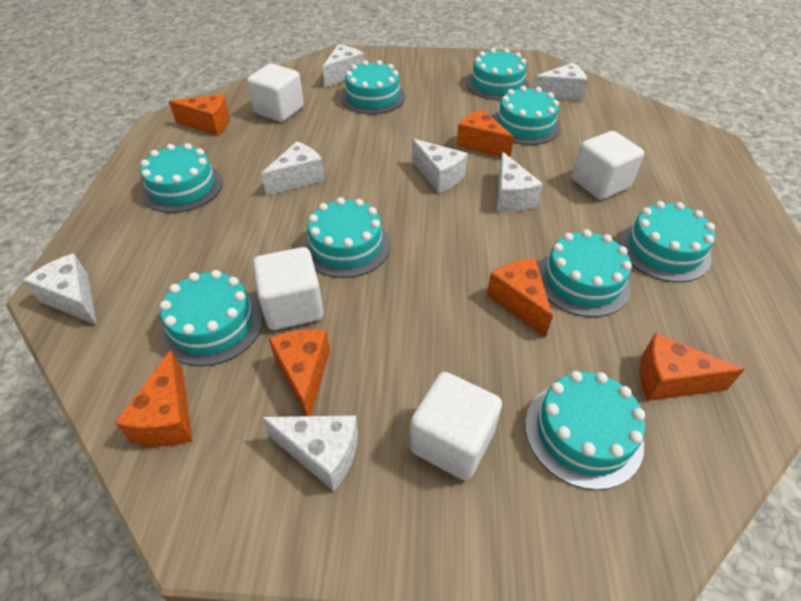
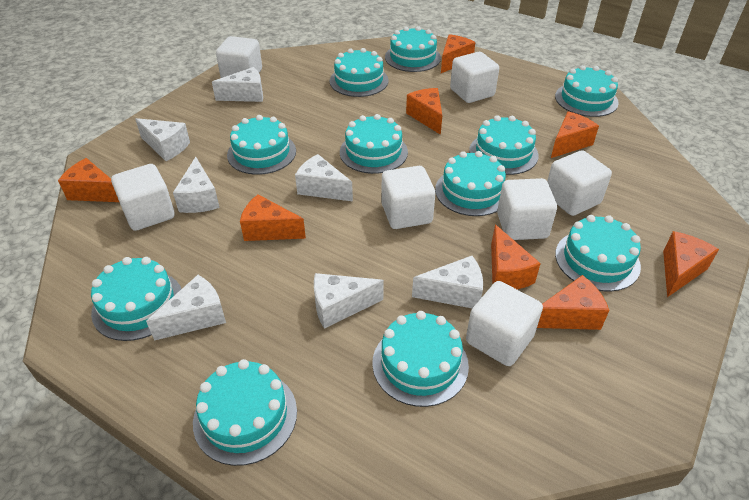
orange cheese: 6 -> 8
turquoise cake: 9 -> 11
white cube: 4 -> 7

